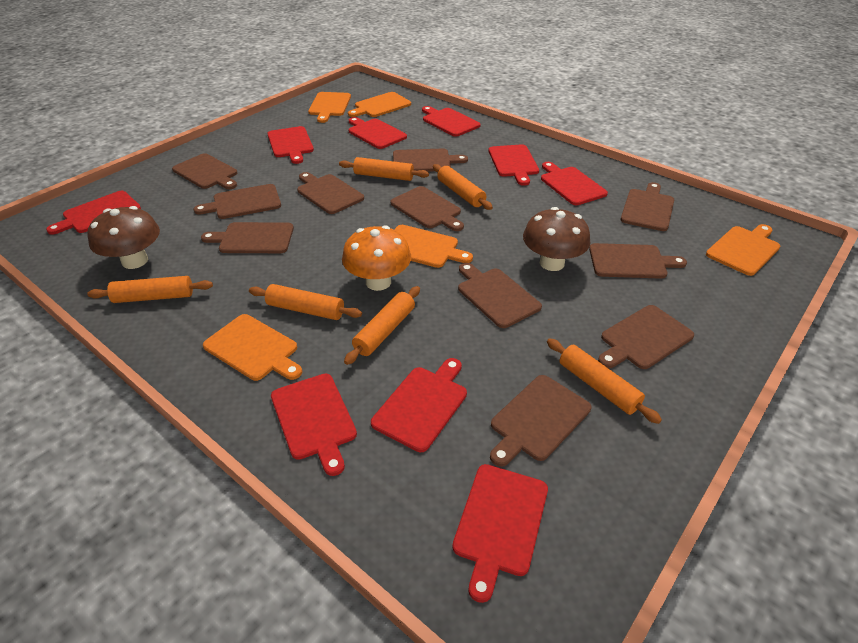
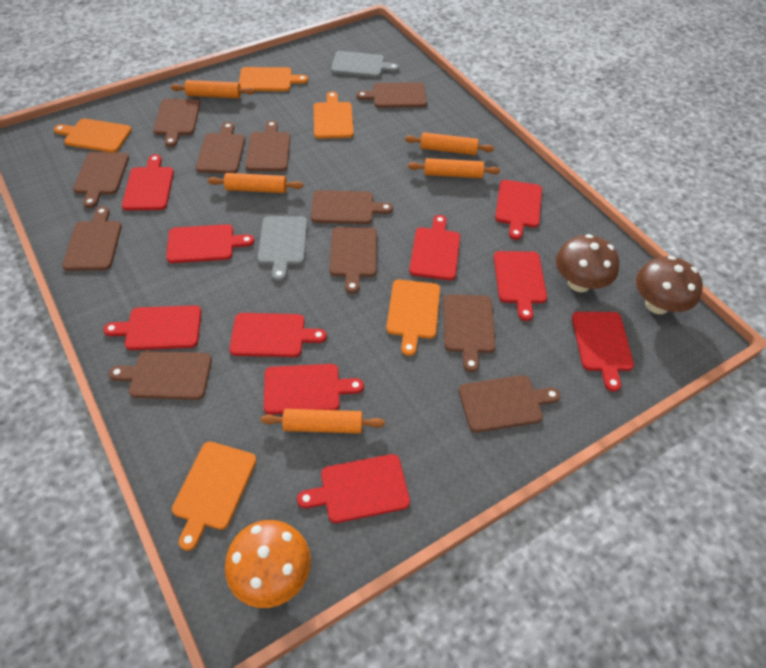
grey cutting board: 0 -> 2
orange rolling pin: 6 -> 5
red cutting board: 9 -> 10

